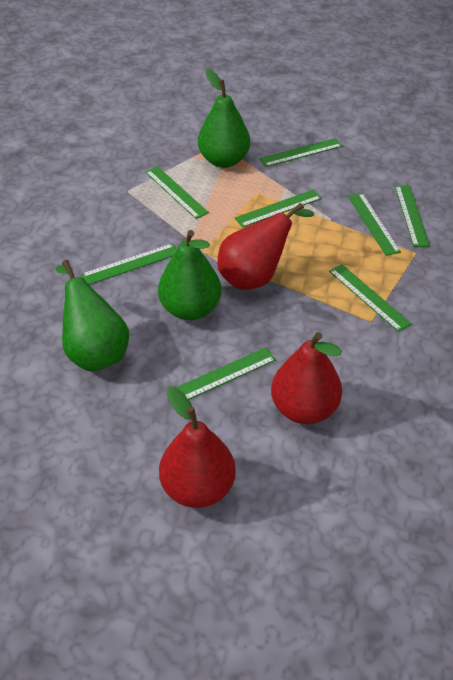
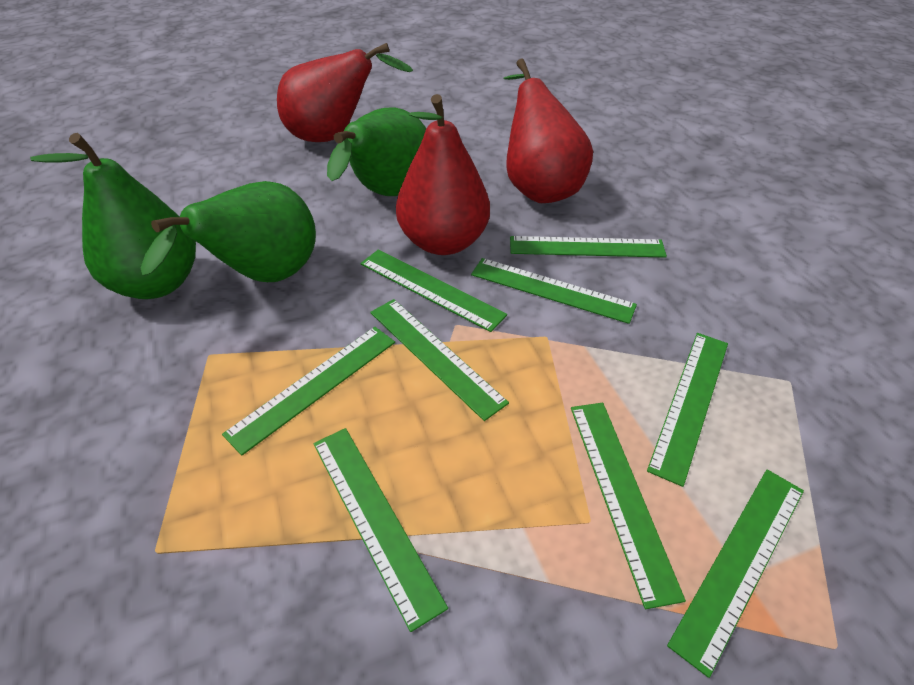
green ruler: 8 -> 9

